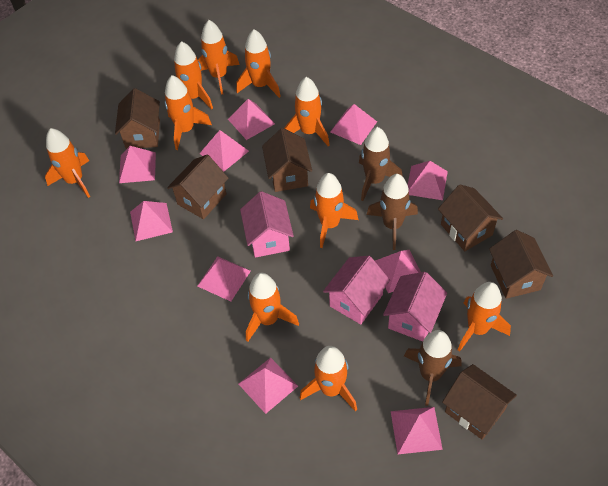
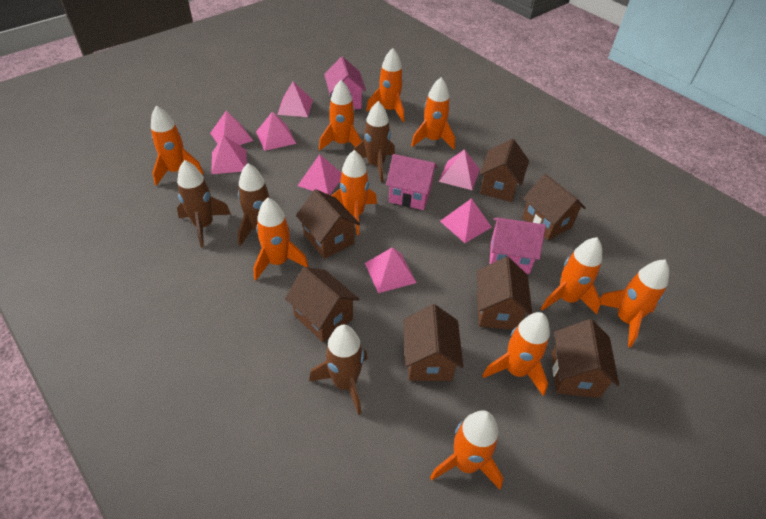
brown house: 6 -> 7
brown rocket: 3 -> 4
pink pyramid: 10 -> 8

